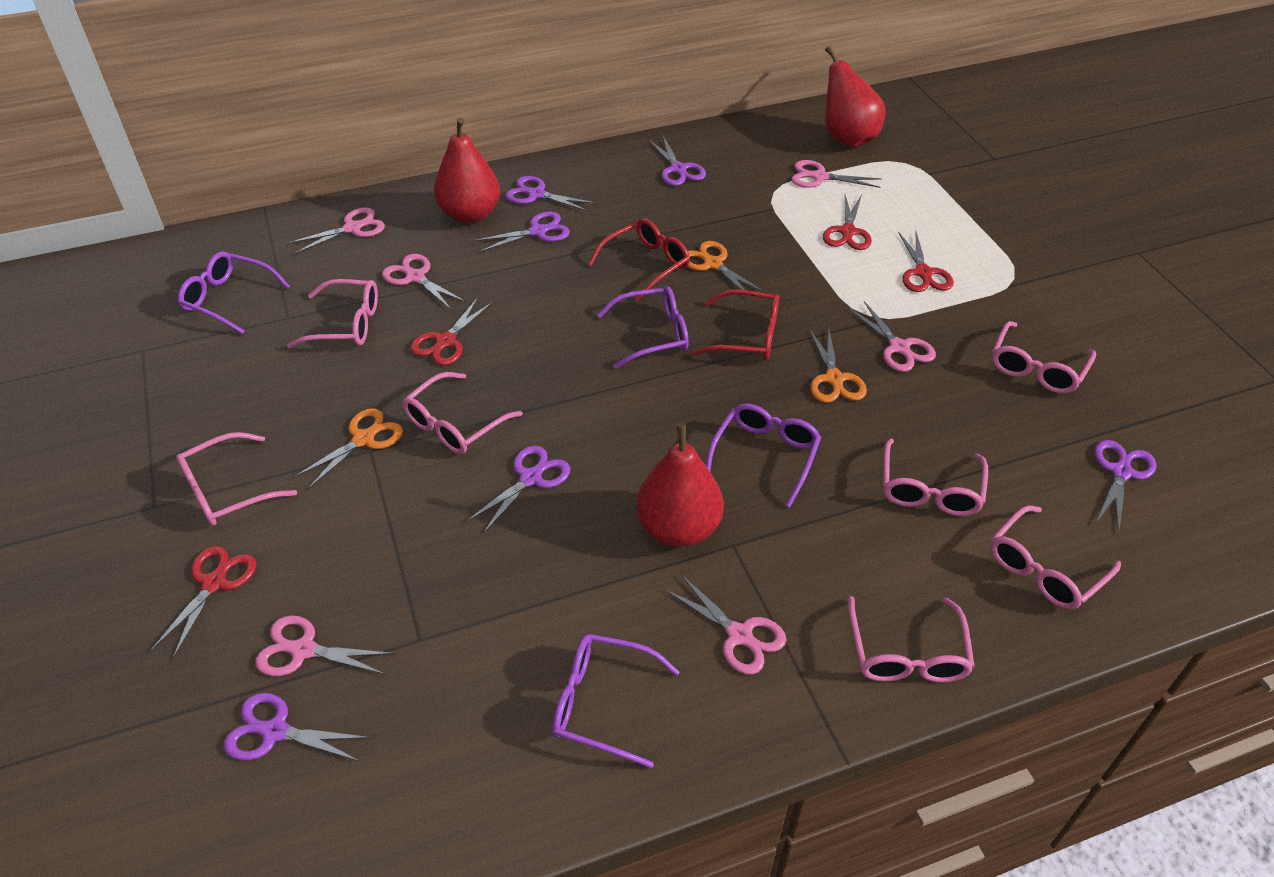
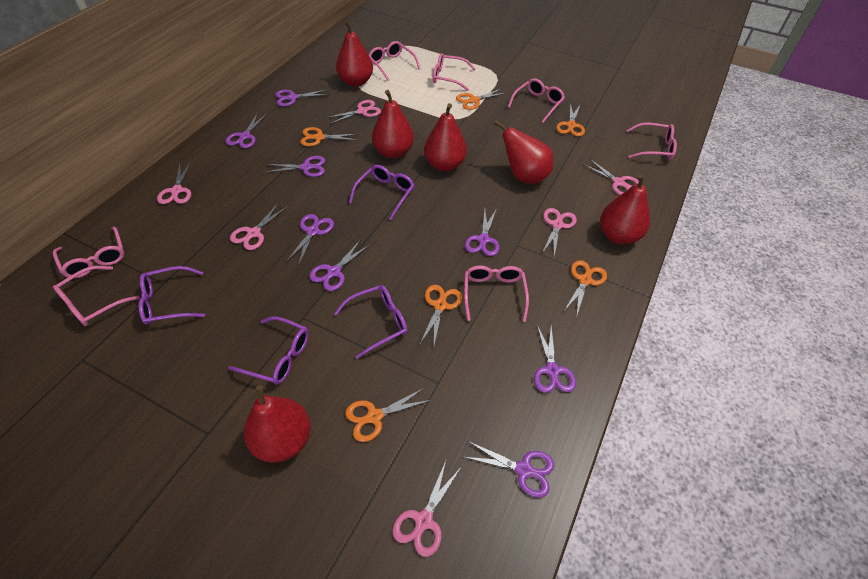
orange scissors: 3 -> 6
purple scissors: 6 -> 8
red glasses: 2 -> 0
red pear: 3 -> 6
red scissors: 4 -> 0

